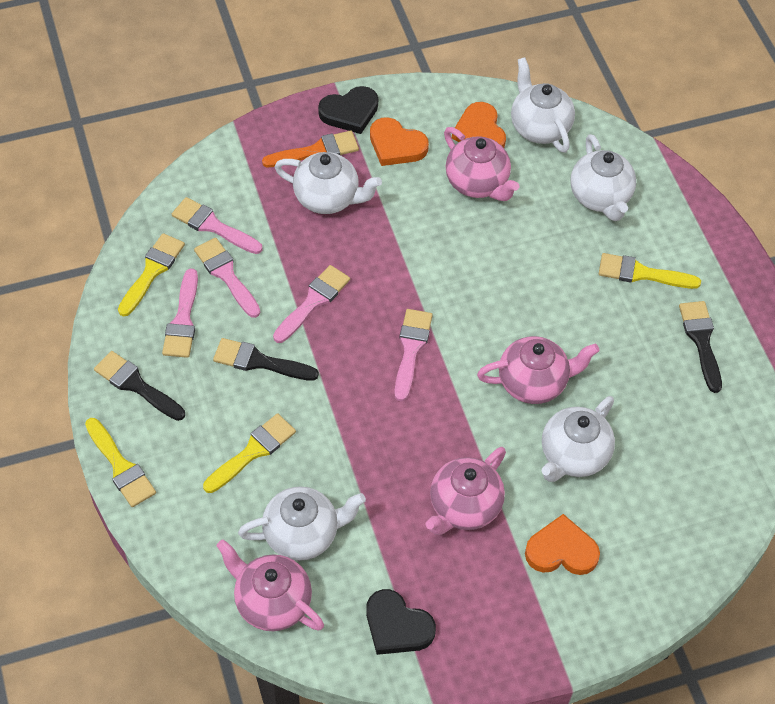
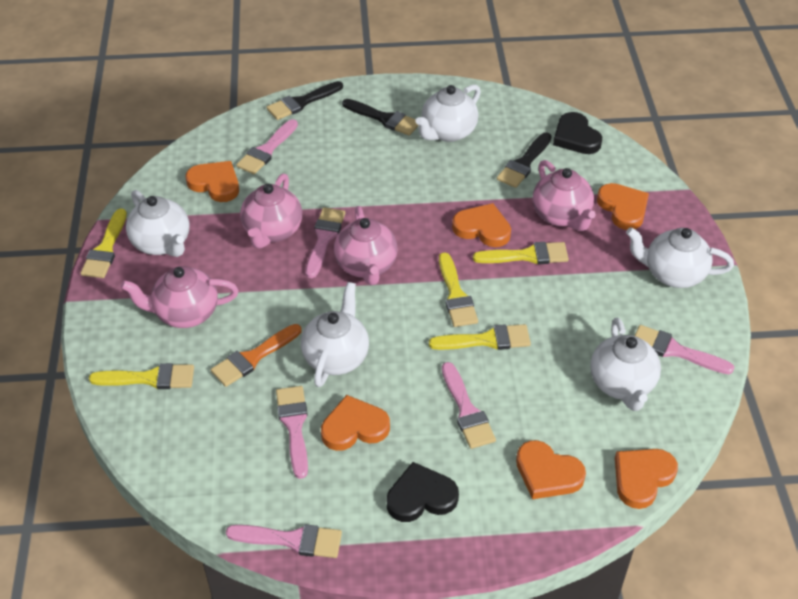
orange heart: 3 -> 6
pink brush: 5 -> 6
yellow brush: 4 -> 5

